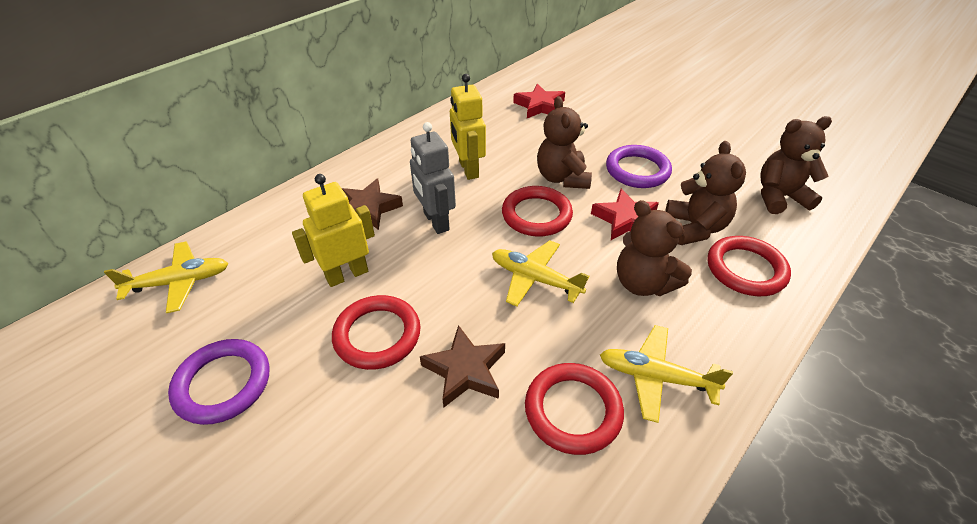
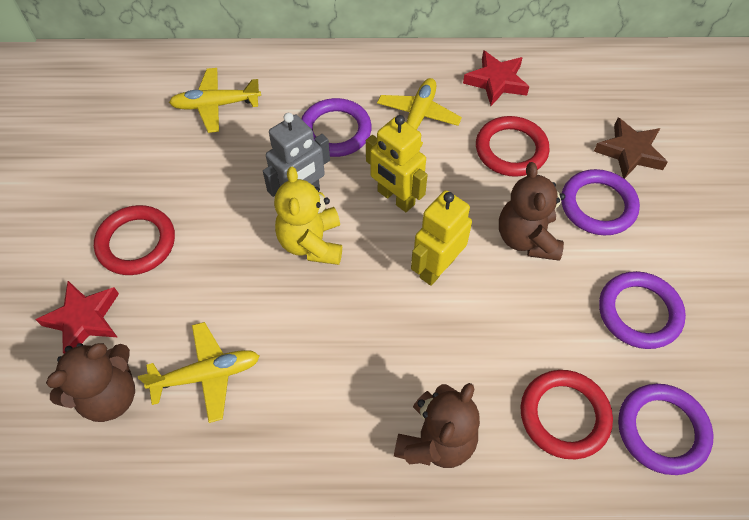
brown star: 2 -> 1
brown teddy bear: 4 -> 3
purple ring: 2 -> 4
red ring: 4 -> 3
yellow teddy bear: 0 -> 1

